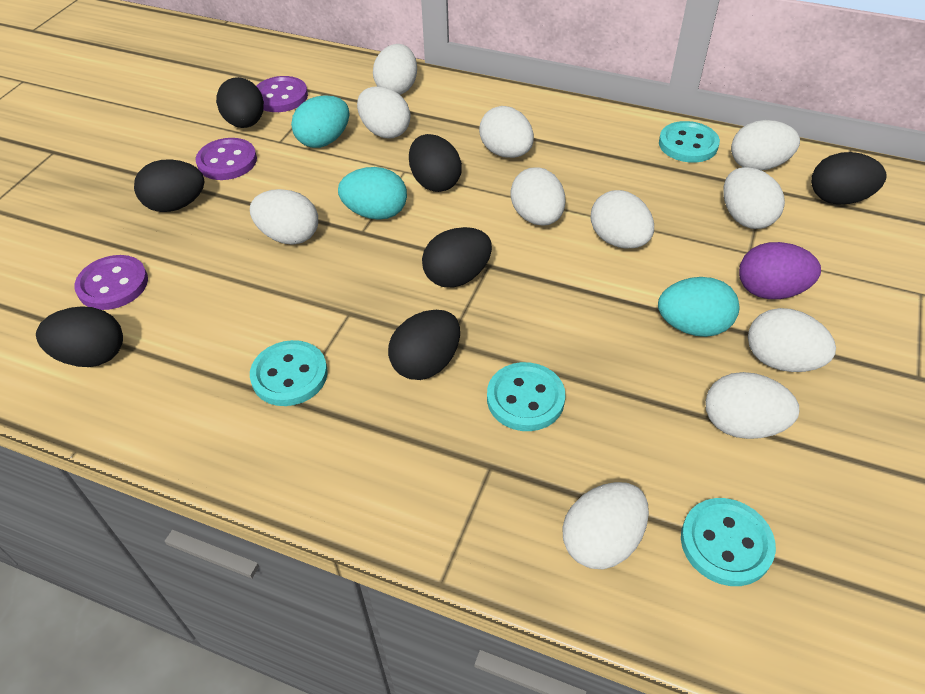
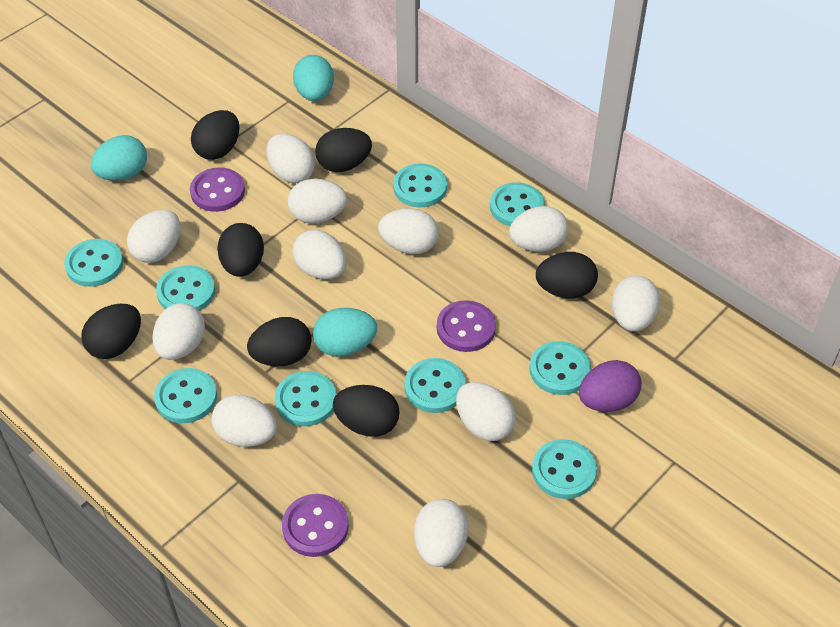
turquoise button: 4 -> 9

